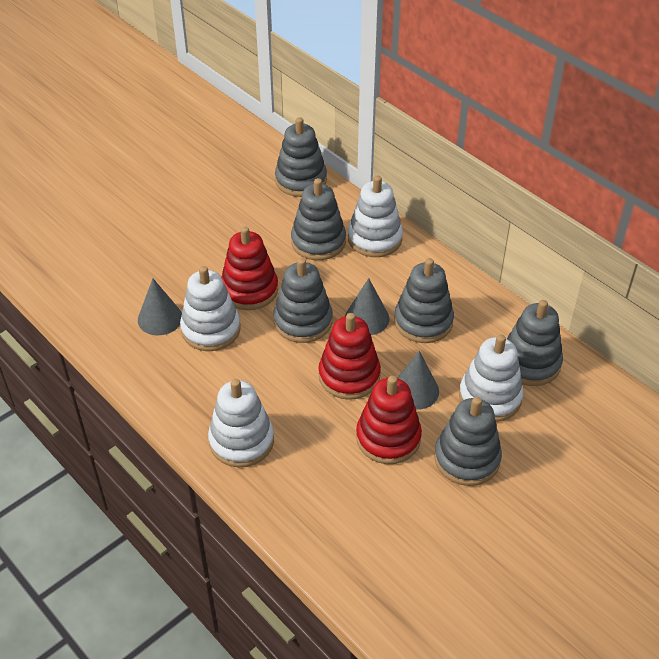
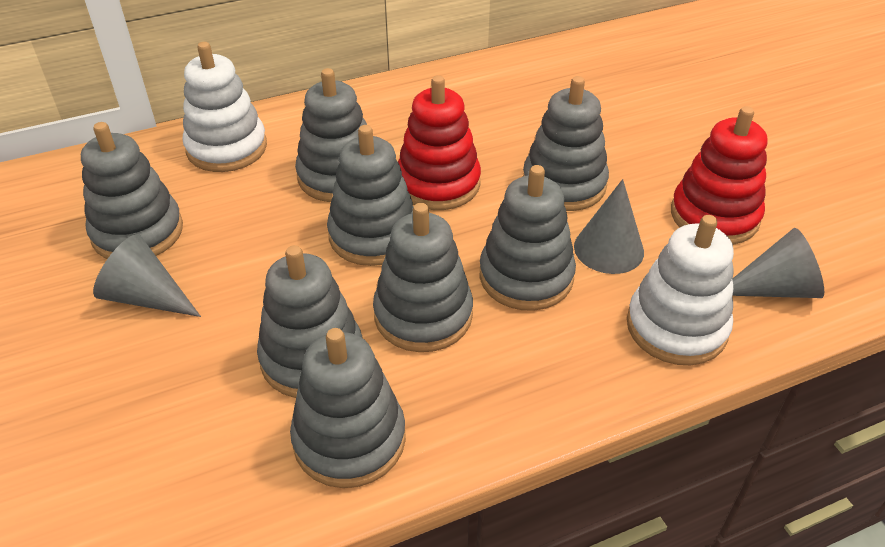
grey stacking toy: 6 -> 8
red stacking toy: 3 -> 2
white stacking toy: 4 -> 2

